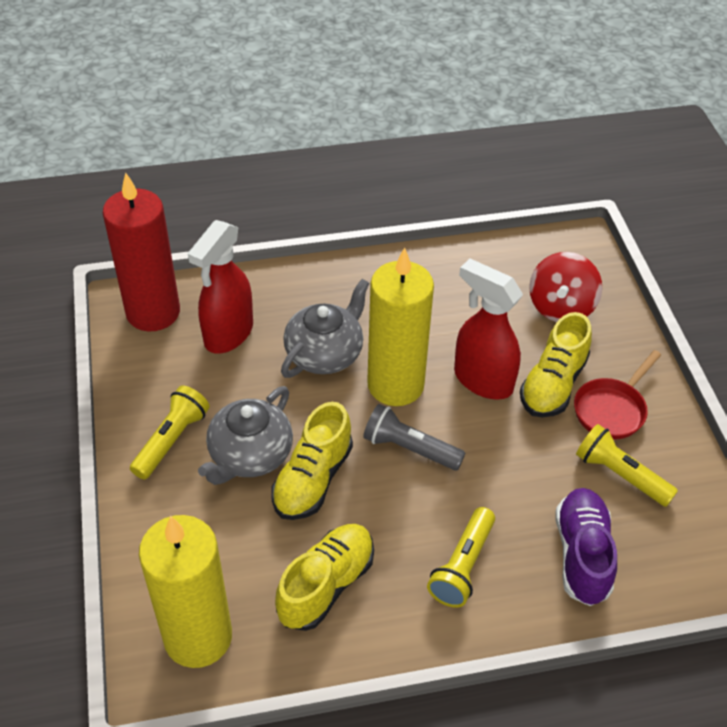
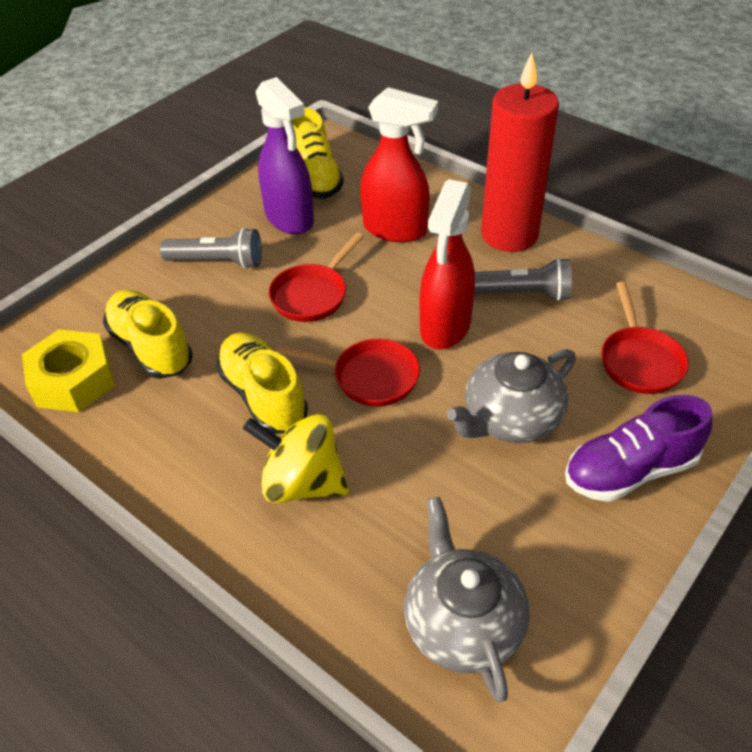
grey flashlight: 1 -> 2
purple spray bottle: 0 -> 1
red pan: 1 -> 3
red spinning top: 1 -> 0
yellow candle: 2 -> 0
yellow flashlight: 3 -> 0
yellow nut: 0 -> 1
yellow spinning top: 0 -> 1

